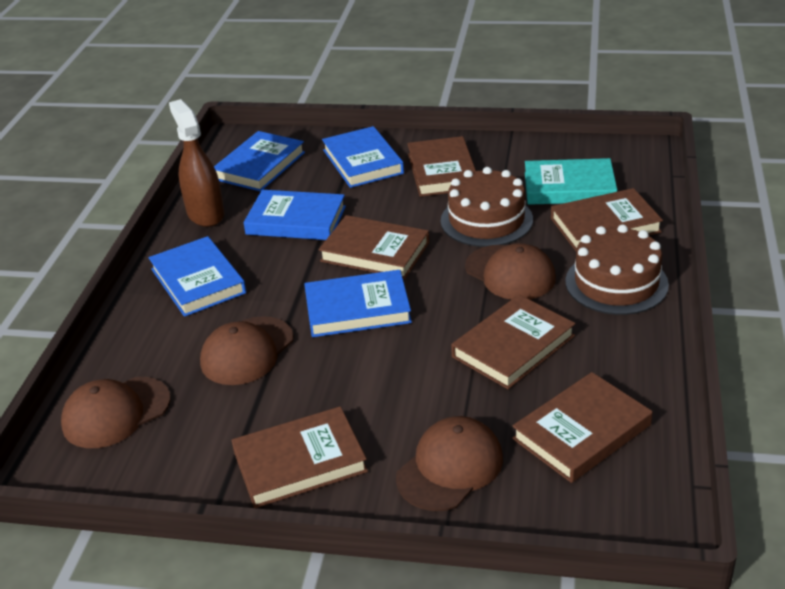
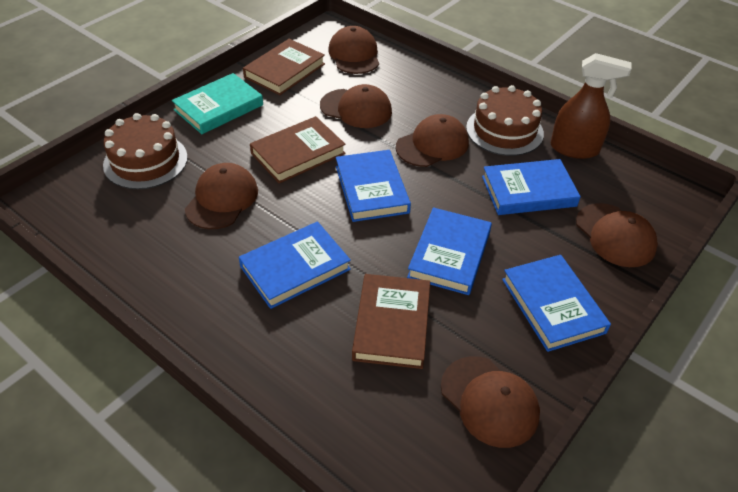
brown book: 6 -> 3
brown cap: 4 -> 6

